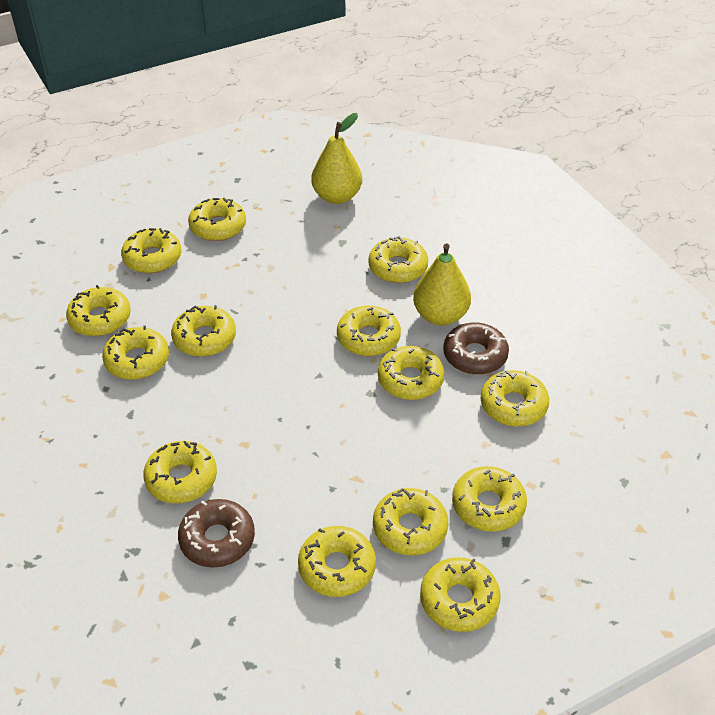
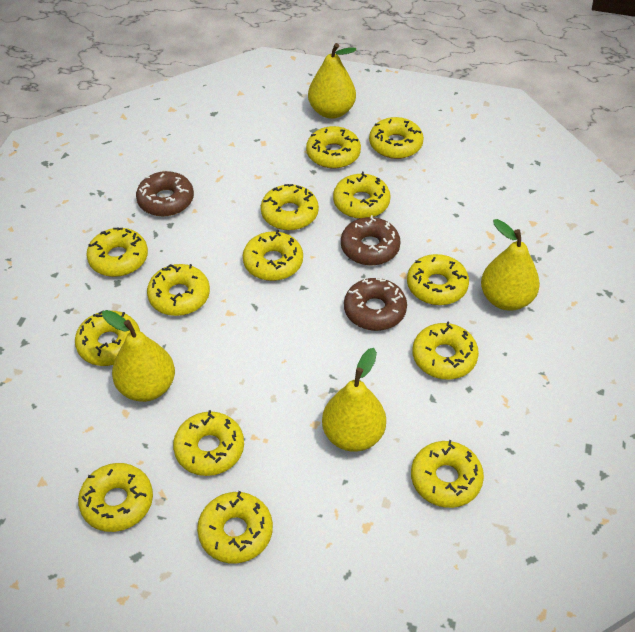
brown donut: 2 -> 3
yellow pear: 2 -> 4

